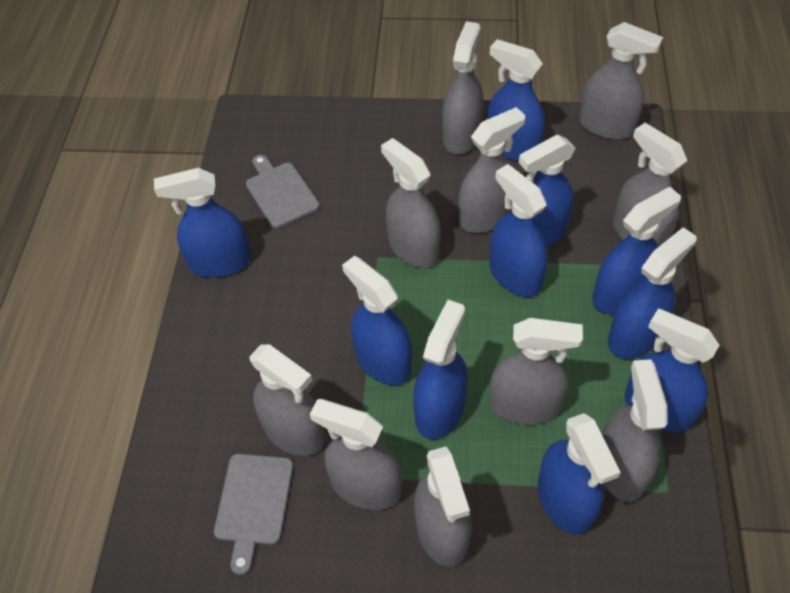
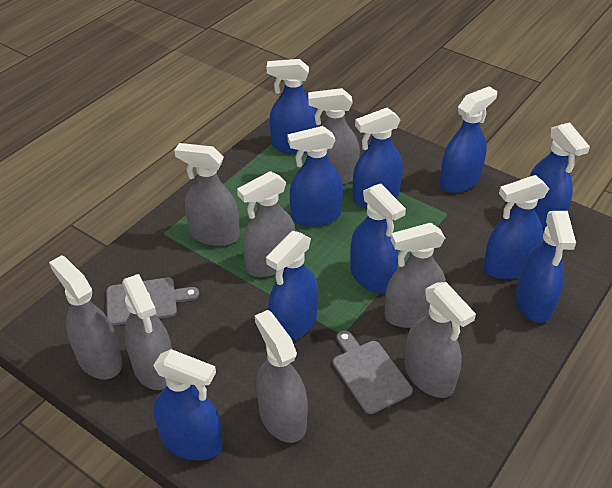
grey spray bottle: 10 -> 8

